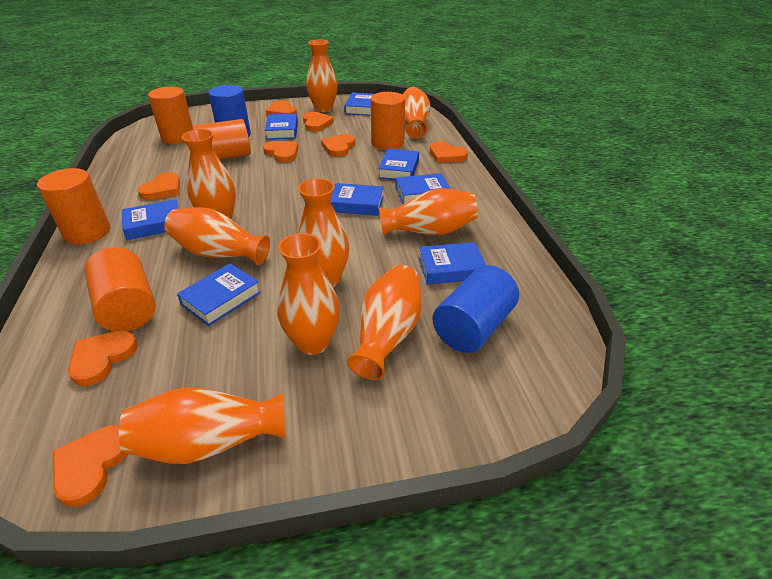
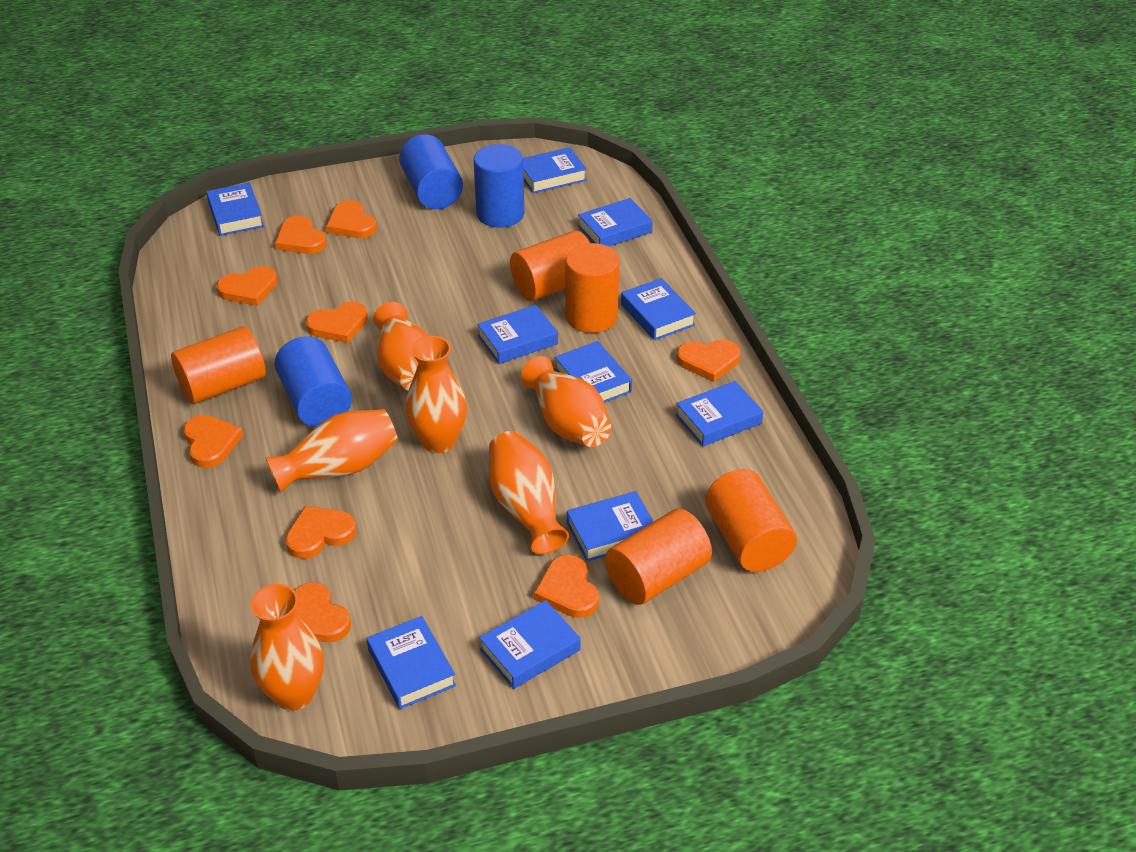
blue book: 8 -> 10
blue cylinder: 2 -> 3
orange heart: 8 -> 9
orange vase: 9 -> 6

